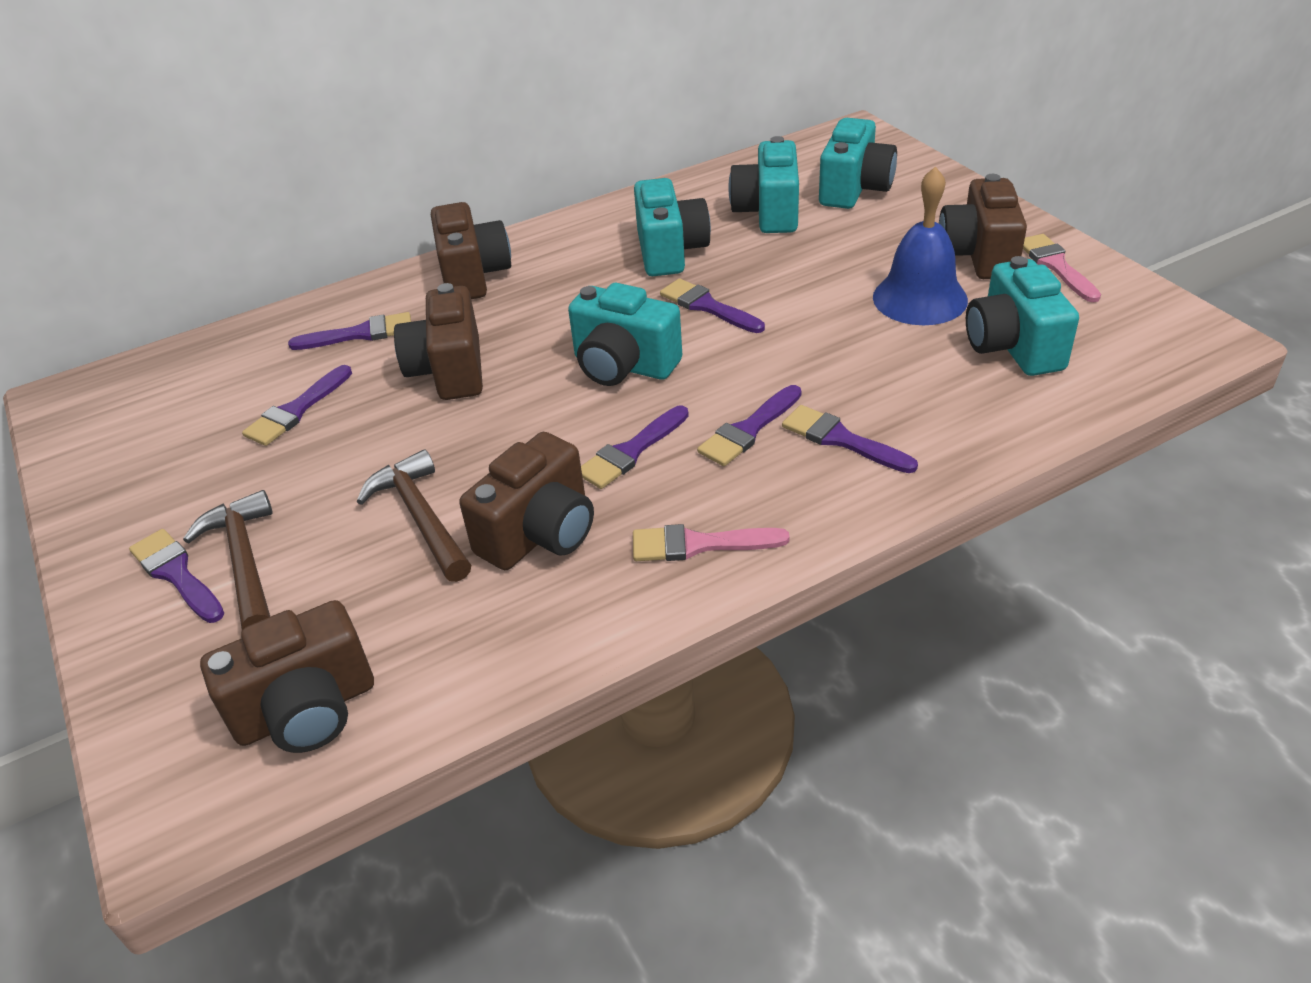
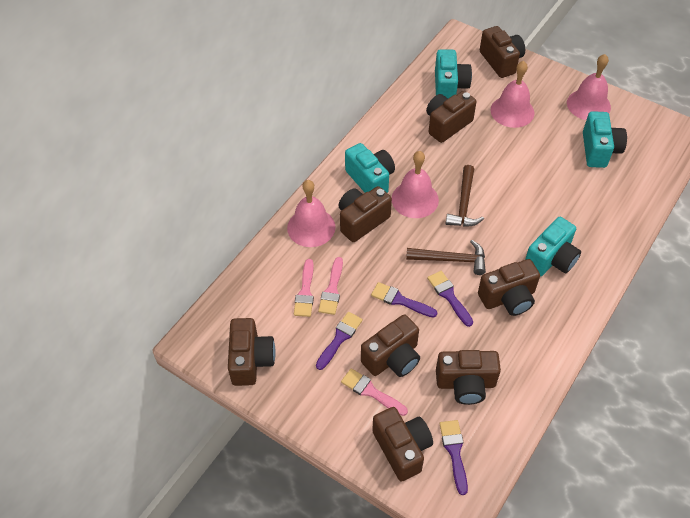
blue bell: 1 -> 0
brown camera: 5 -> 8
pink bell: 0 -> 4
pink brush: 2 -> 3
purple brush: 7 -> 4
turquoise camera: 5 -> 4

